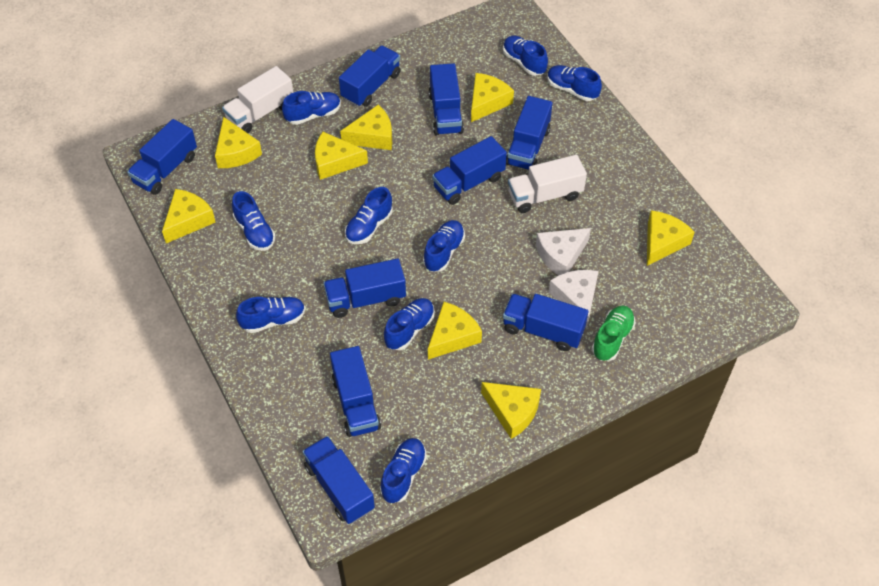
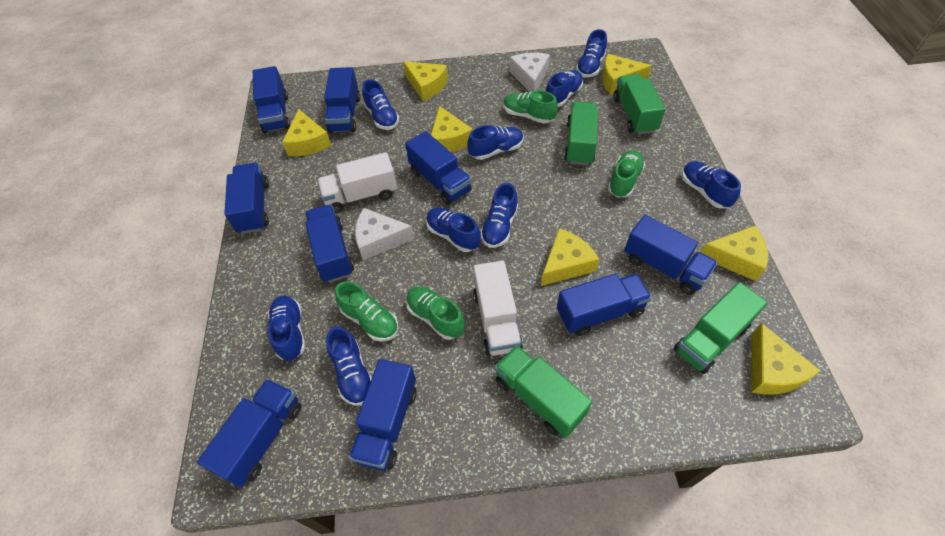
green shoe: 1 -> 4
green truck: 0 -> 4
yellow cheese: 8 -> 7

